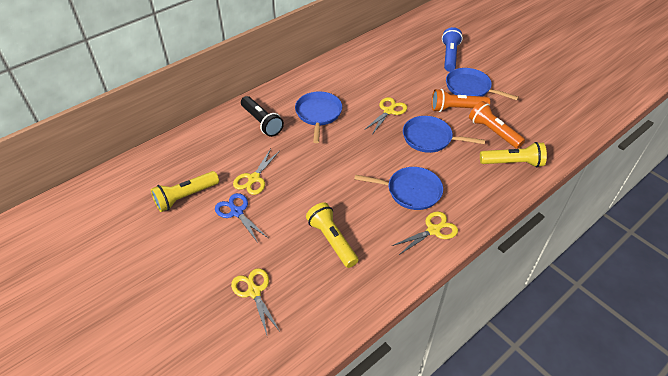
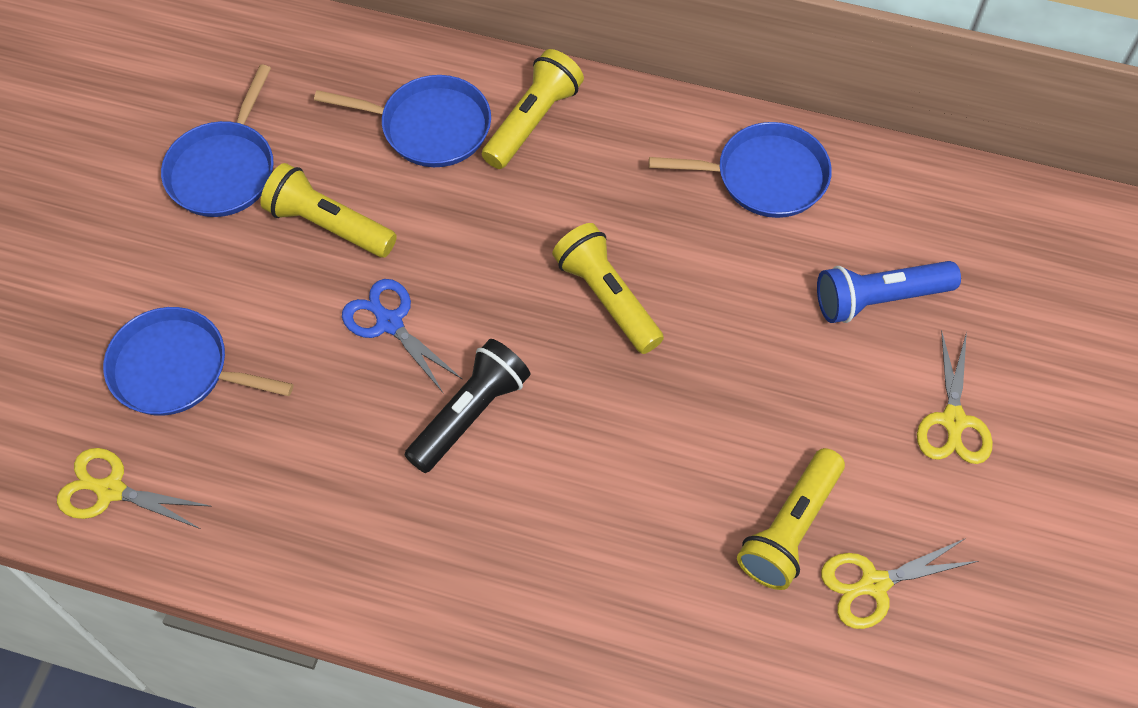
orange flashlight: 2 -> 0
yellow flashlight: 3 -> 4
yellow scissors: 4 -> 3

